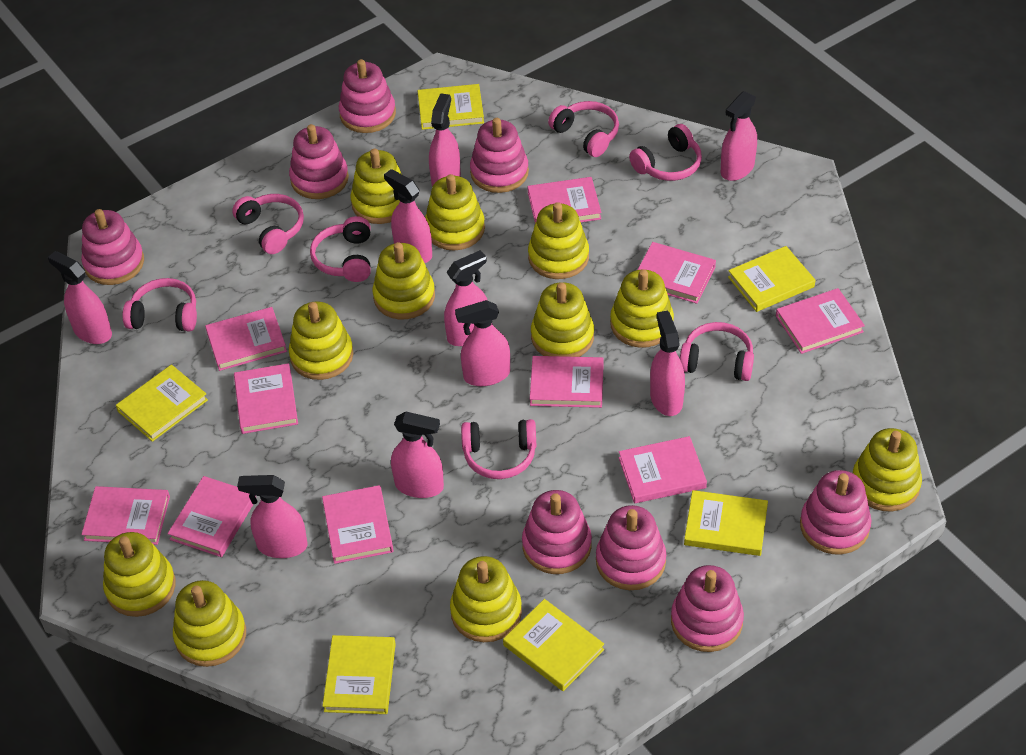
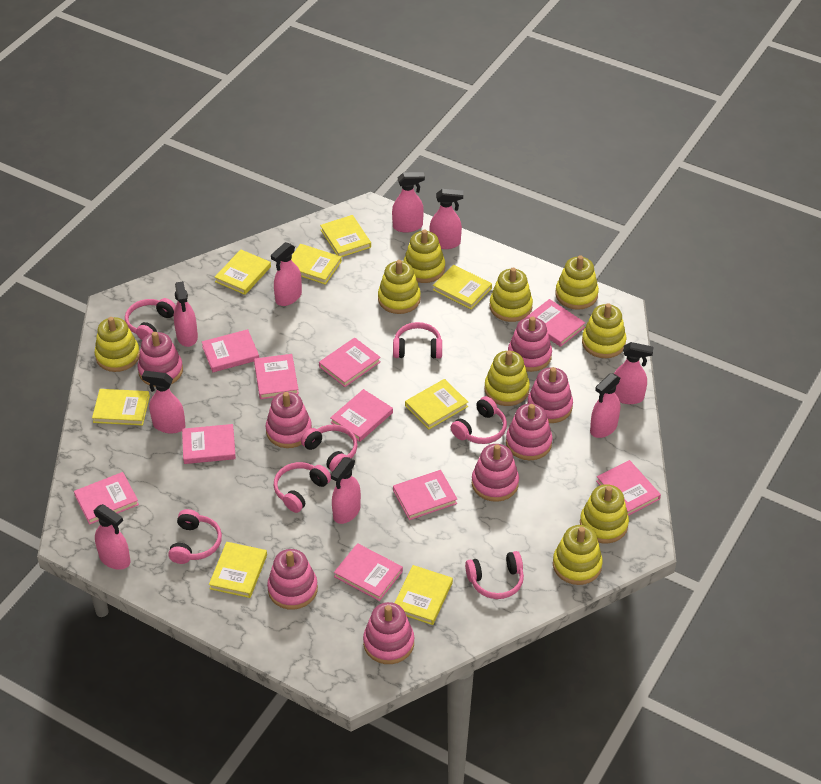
yellow book: 6 -> 8
yellow stacking toy: 11 -> 9

